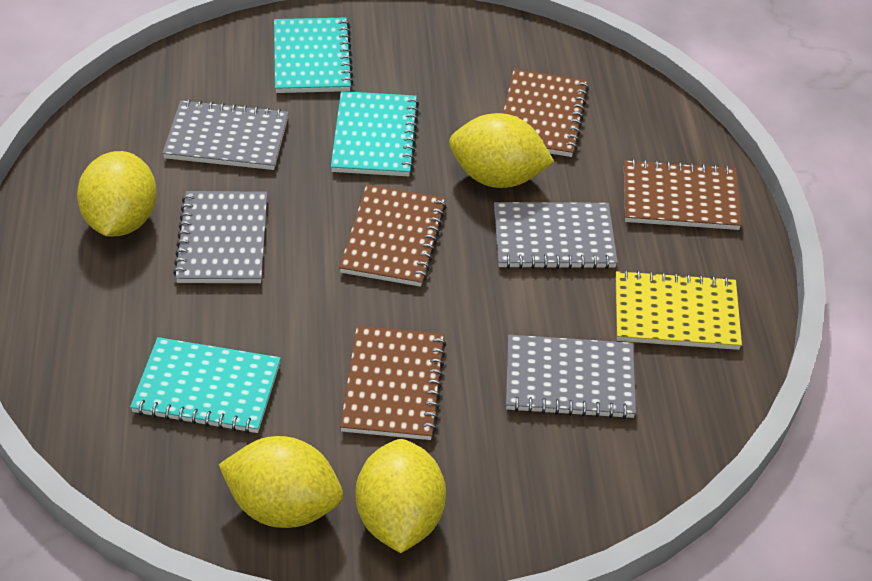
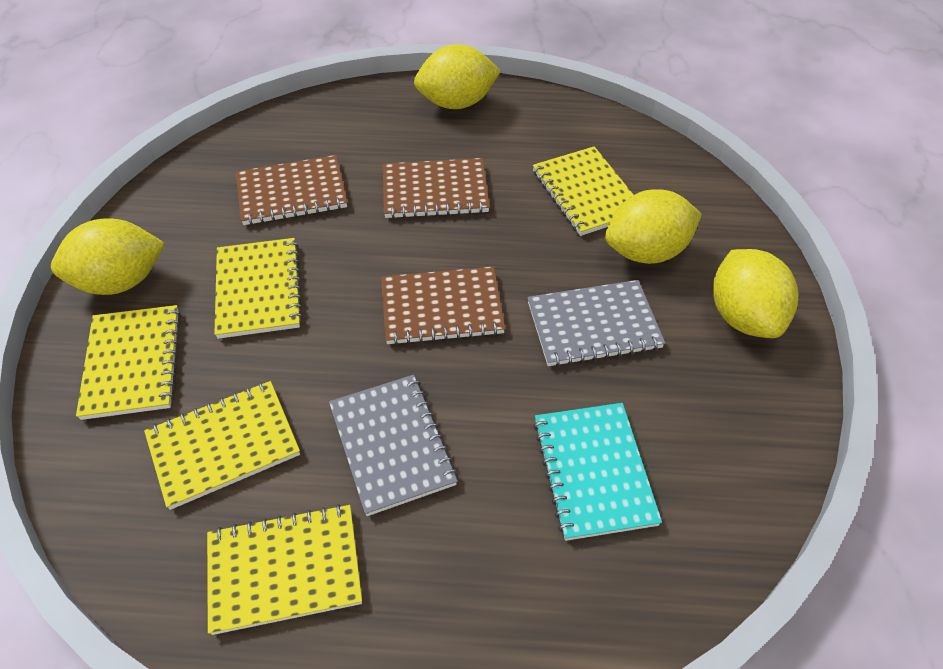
brown notebook: 4 -> 3
grey notebook: 4 -> 2
turquoise notebook: 3 -> 1
yellow notebook: 1 -> 5

